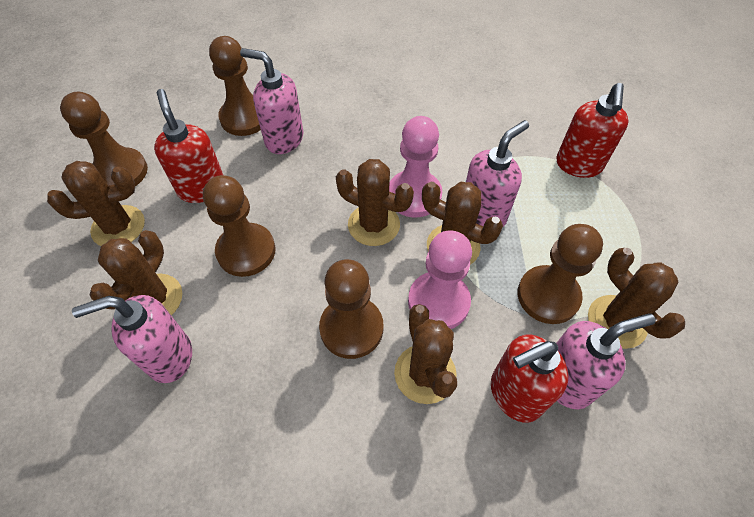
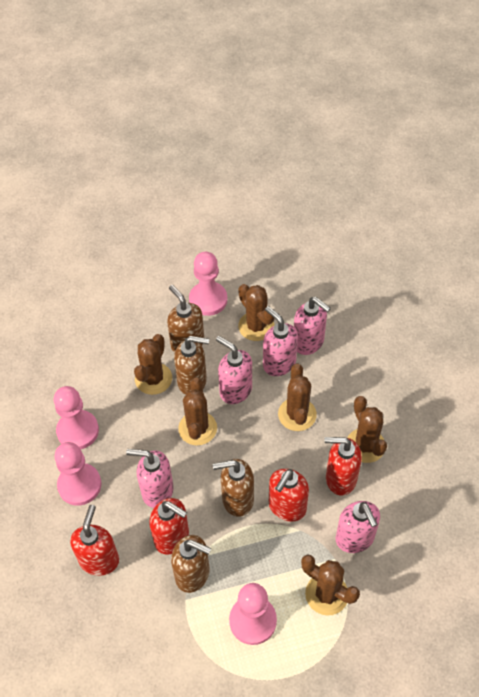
brown pawn: 5 -> 0
brown soap dispenser: 0 -> 4
pink pawn: 2 -> 4
pink soap dispenser: 4 -> 5
red soap dispenser: 3 -> 4

